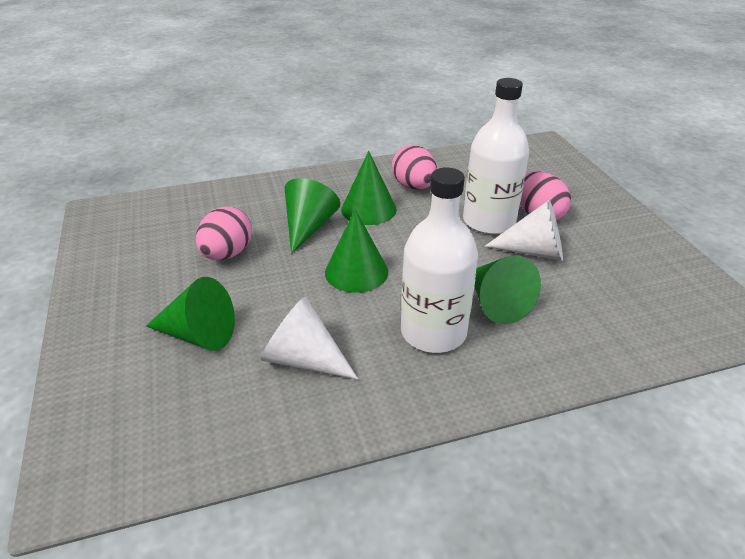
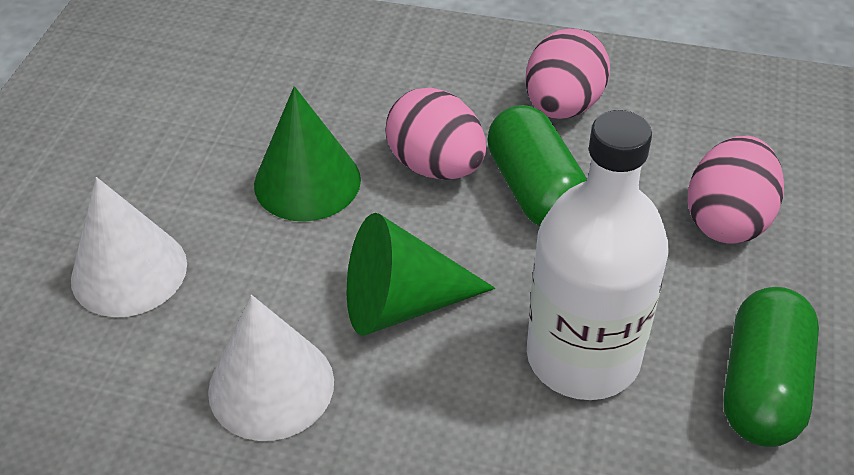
green capsule: 0 -> 2
green cone: 5 -> 2
white bottle: 2 -> 1

